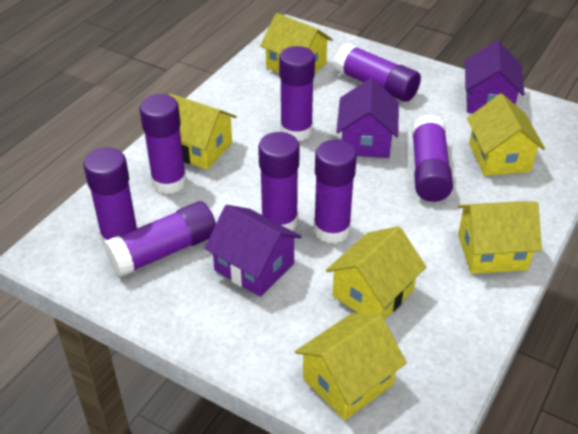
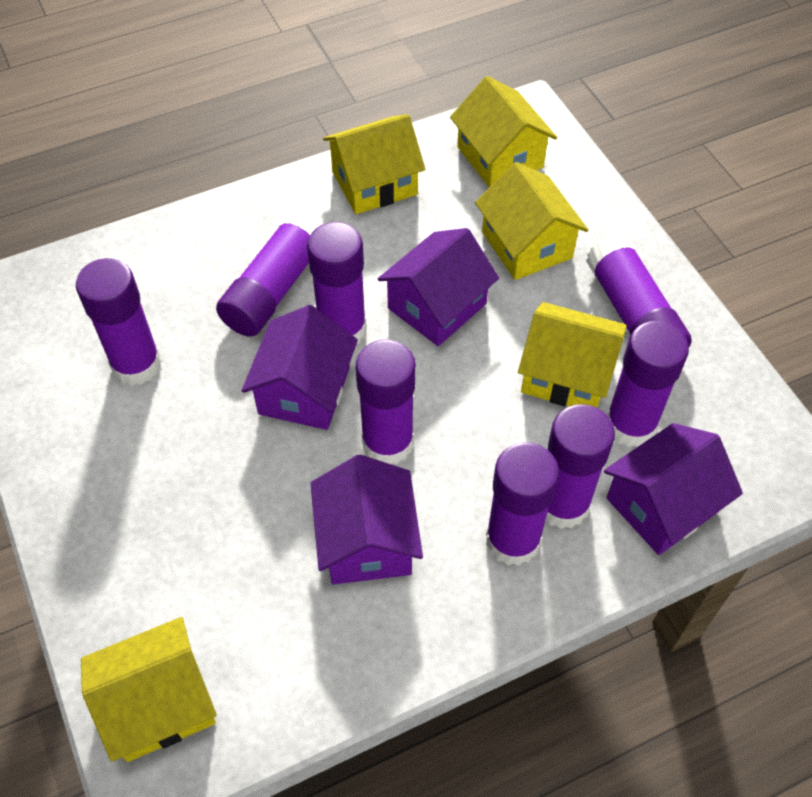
purple house: 3 -> 4
yellow house: 6 -> 5

